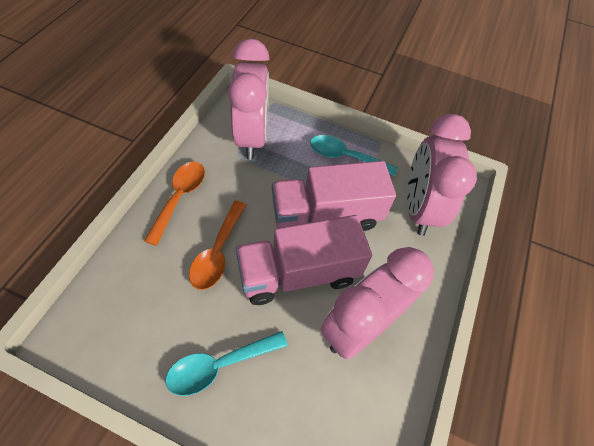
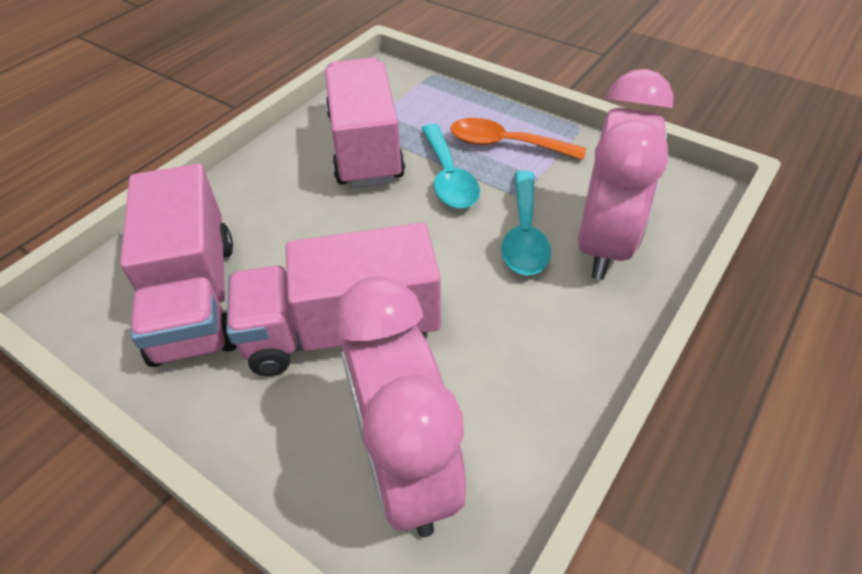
orange spoon: 2 -> 1
pink clock: 3 -> 2
pink truck: 2 -> 3

